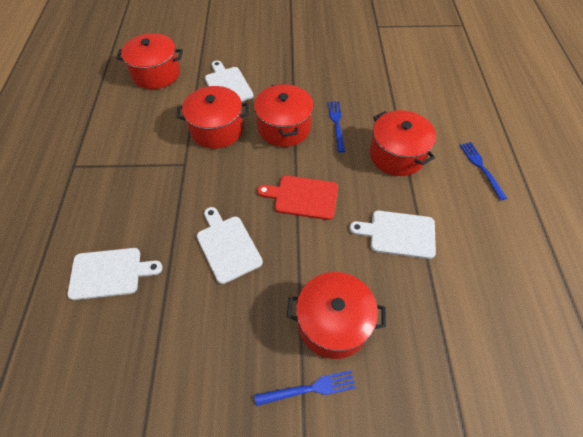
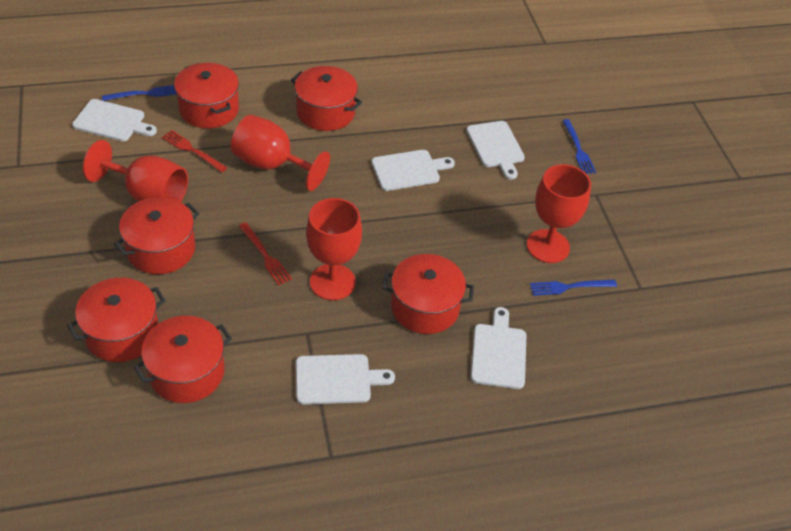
red cutting board: 1 -> 0
red fork: 0 -> 2
red goblet: 0 -> 4
red pot: 5 -> 6
white cutting board: 4 -> 5

